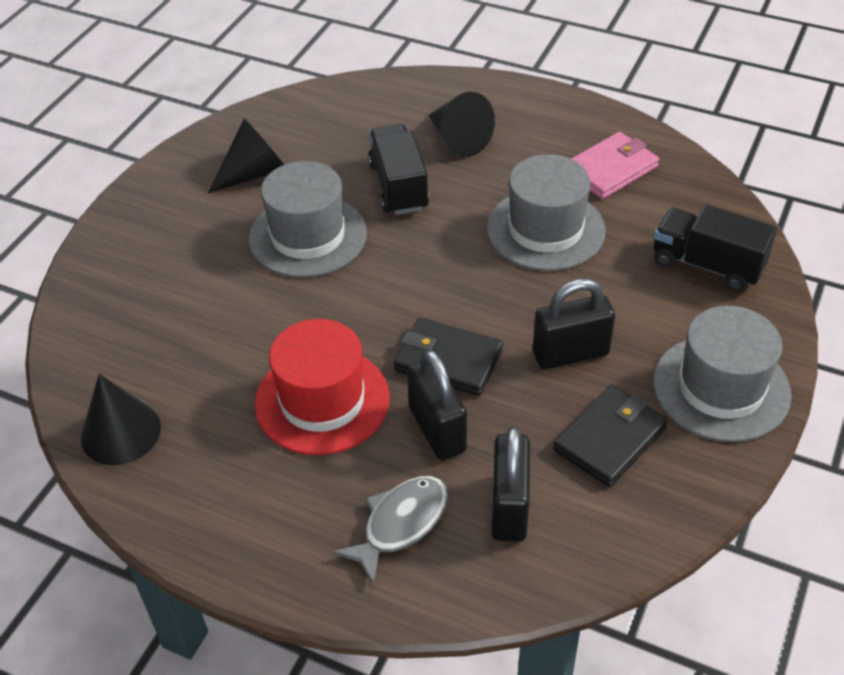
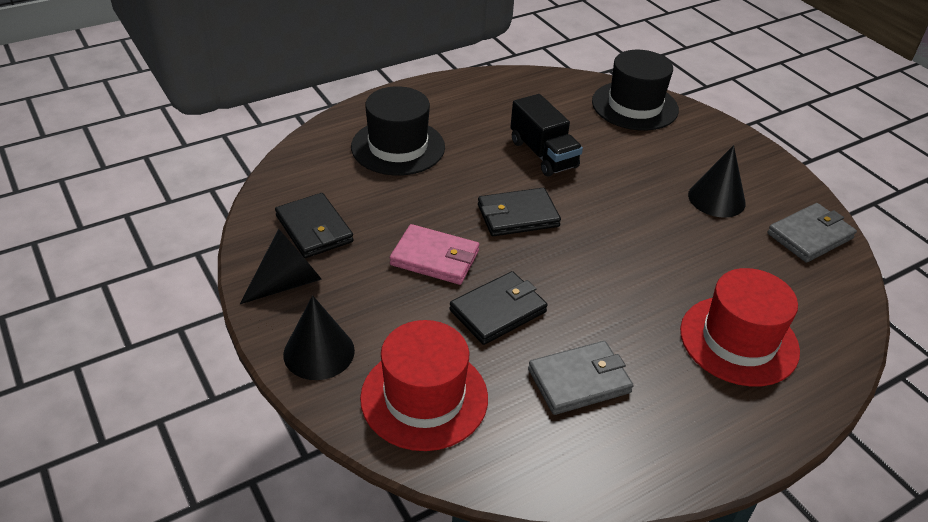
black hat: 0 -> 2
black padlock: 3 -> 0
black truck: 2 -> 1
black wallet: 2 -> 3
grey fish: 1 -> 0
grey hat: 3 -> 0
grey wallet: 0 -> 2
red hat: 1 -> 2

